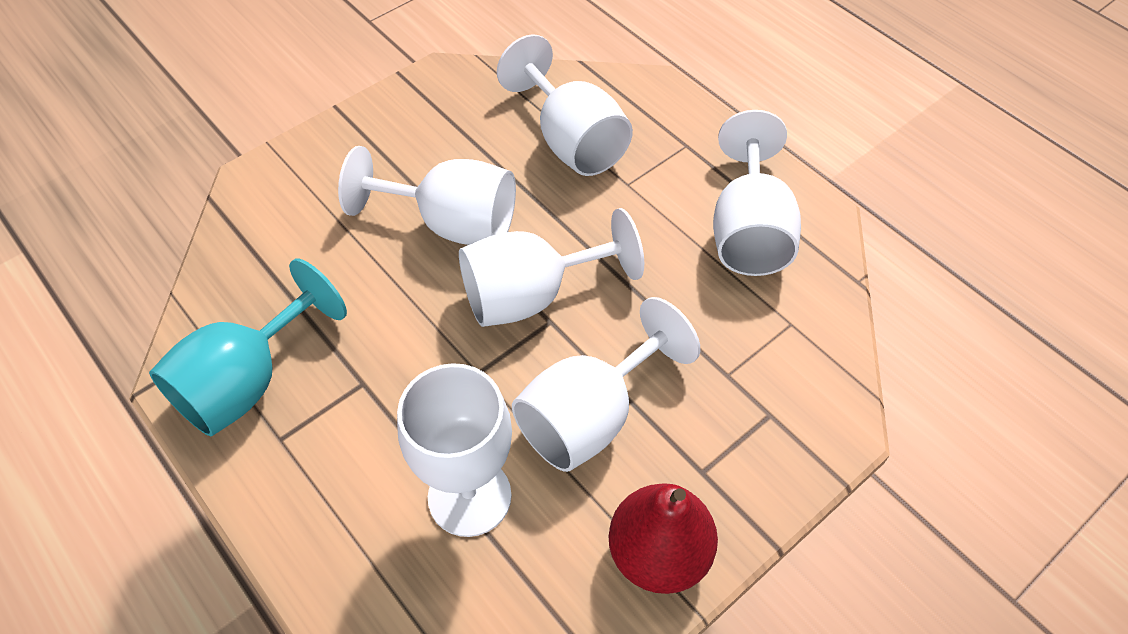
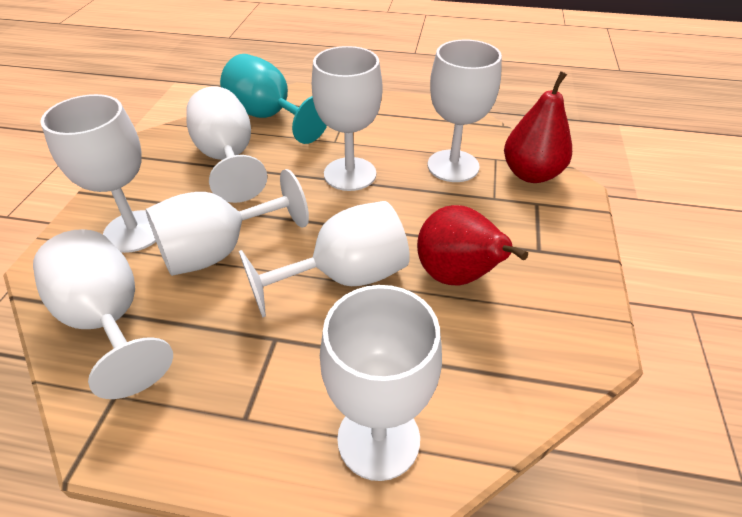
red pear: 1 -> 2
white goblet: 6 -> 8

